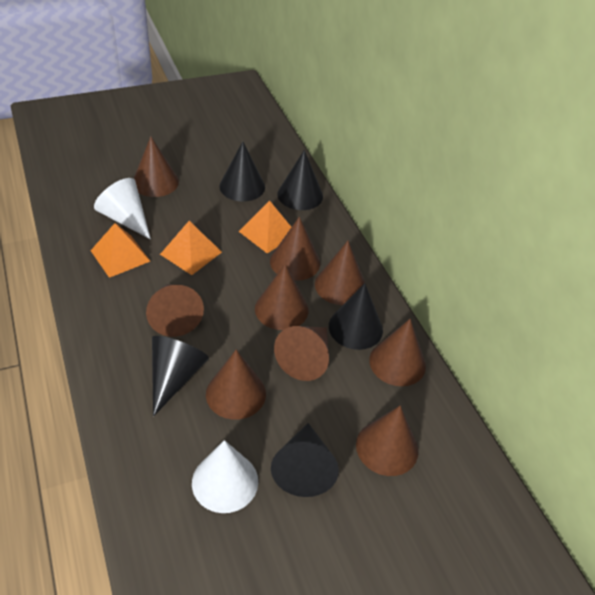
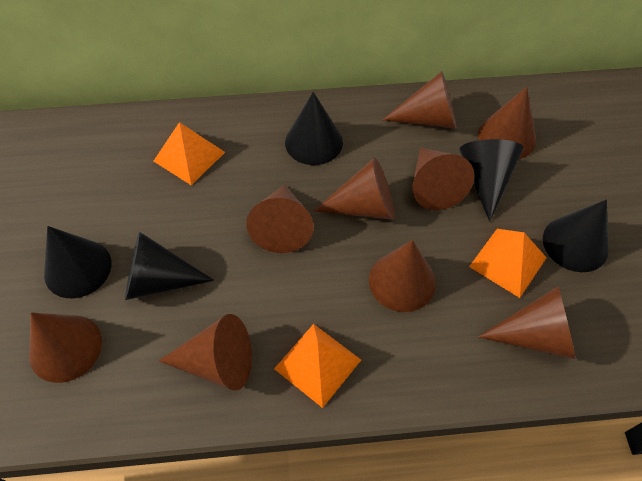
white cone: 2 -> 0

